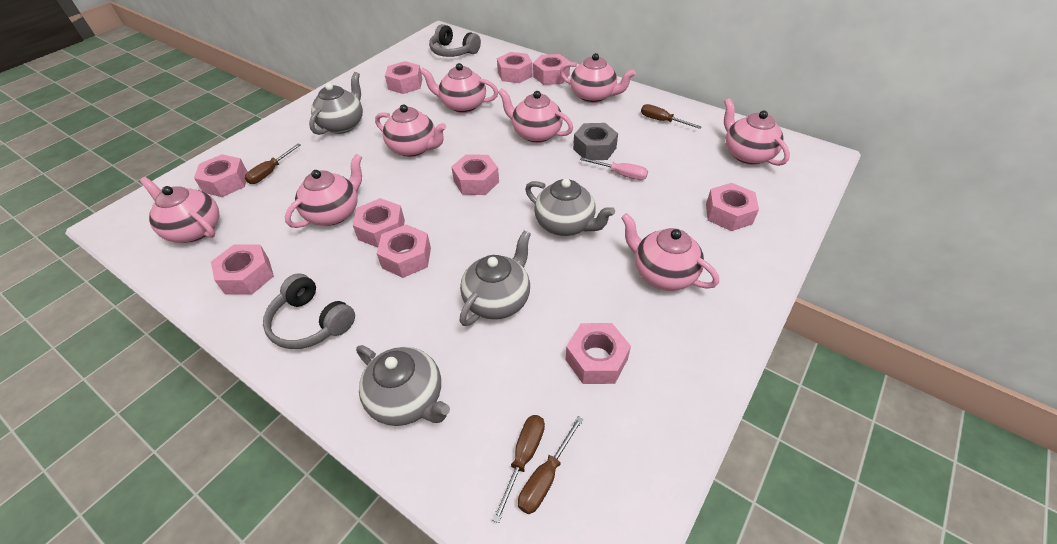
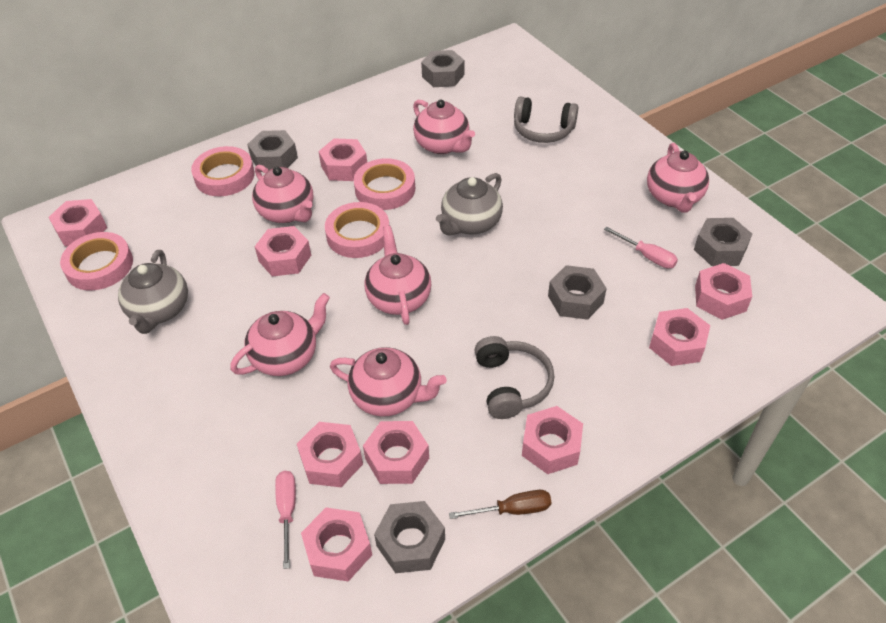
brown screwdriver: 4 -> 1
grey nut: 1 -> 5
grey teapot: 4 -> 2
pink nut: 10 -> 9
pink screwdriver: 1 -> 2
pink tape: 0 -> 4
pink teapot: 8 -> 6

